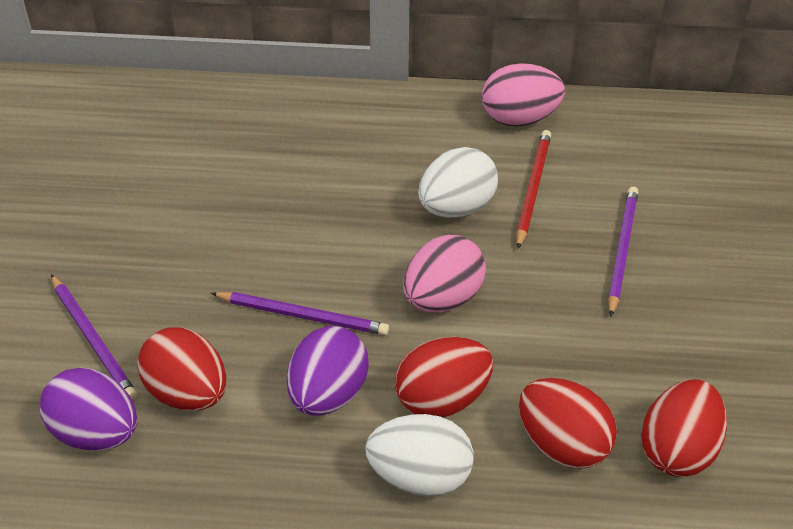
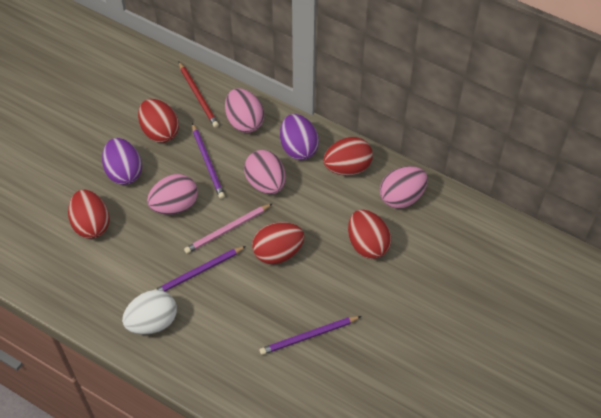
pink egg: 2 -> 4
pink pencil: 0 -> 1
red egg: 4 -> 5
white egg: 2 -> 1

